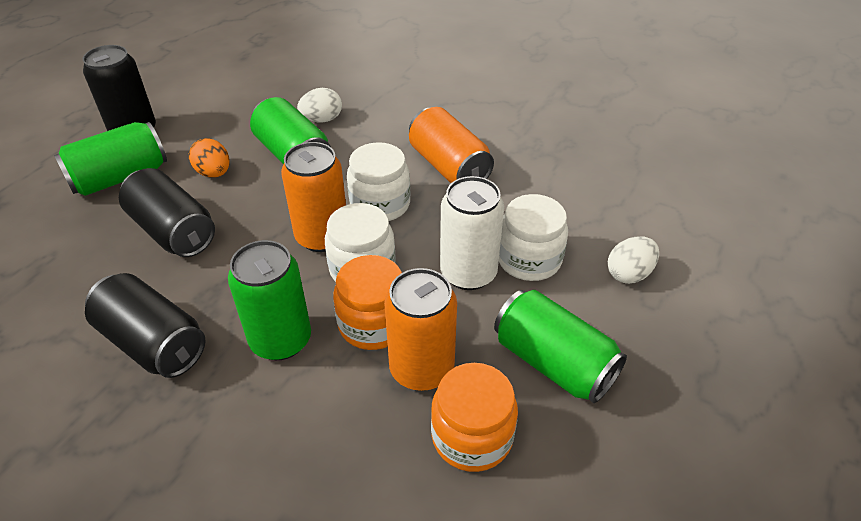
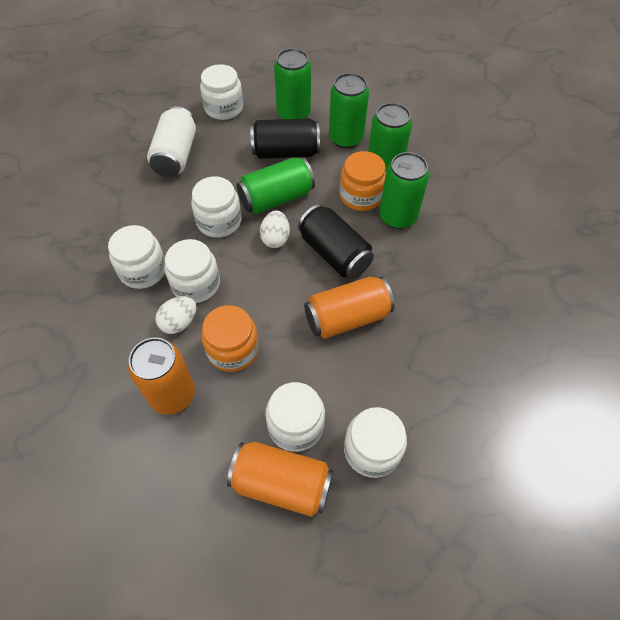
black can: 3 -> 2
green can: 4 -> 5
orange egg: 1 -> 0
white jar: 3 -> 6

